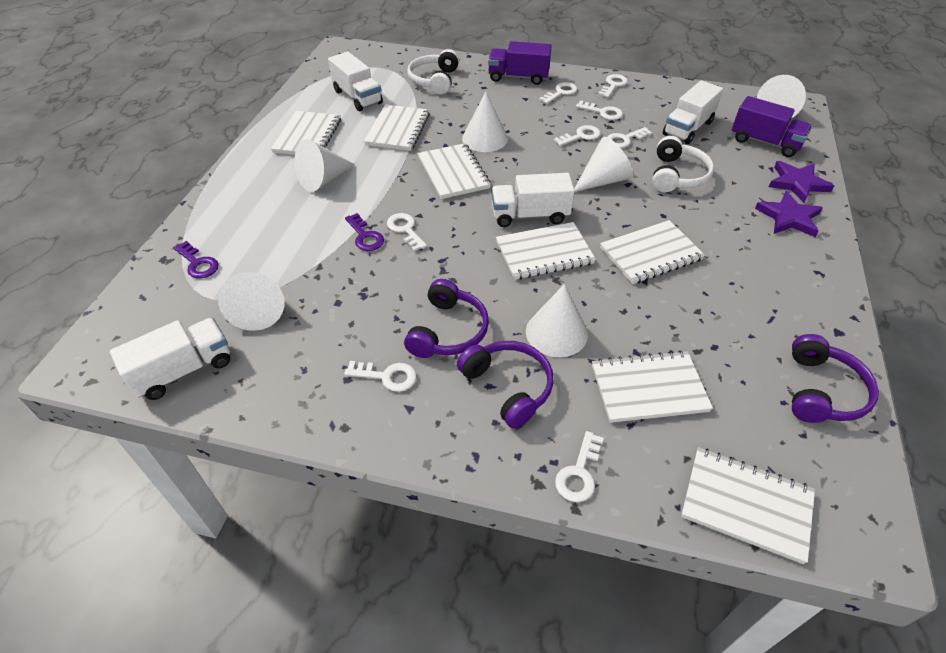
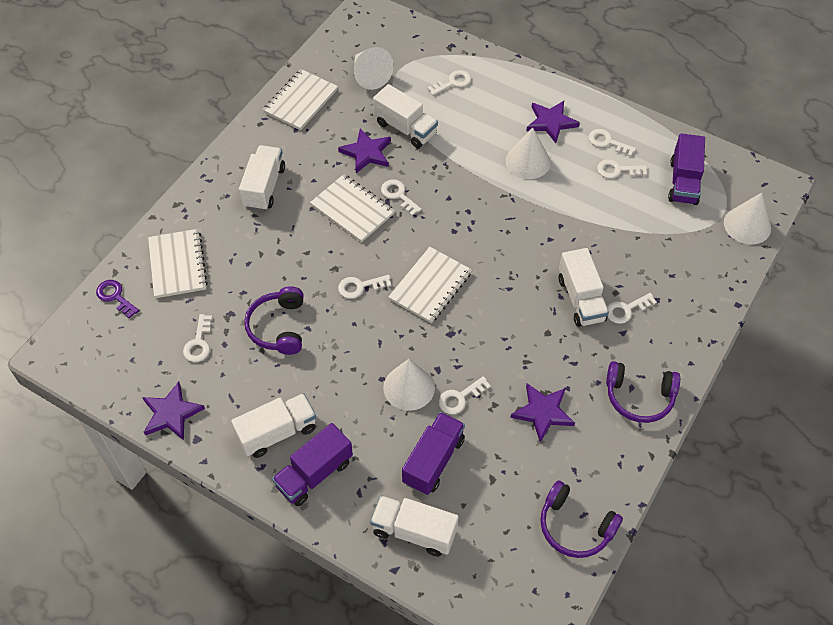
purple key: 2 -> 1
purple star: 2 -> 4
purple truck: 2 -> 3
white cone: 6 -> 4
white headphones: 2 -> 0
white notebook: 7 -> 4
white truck: 4 -> 5

